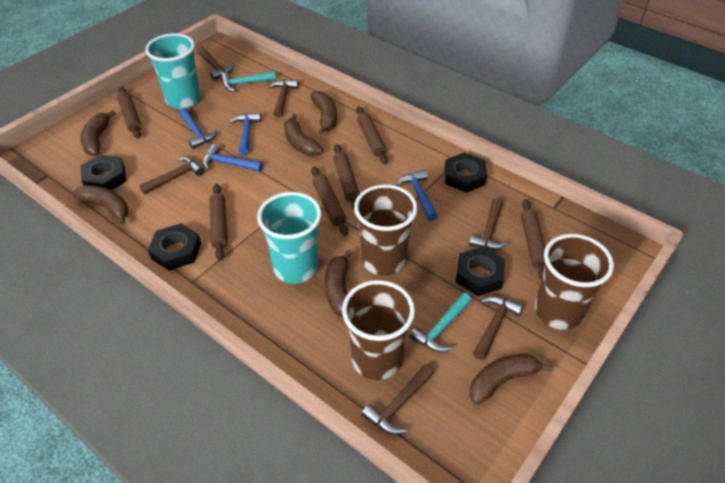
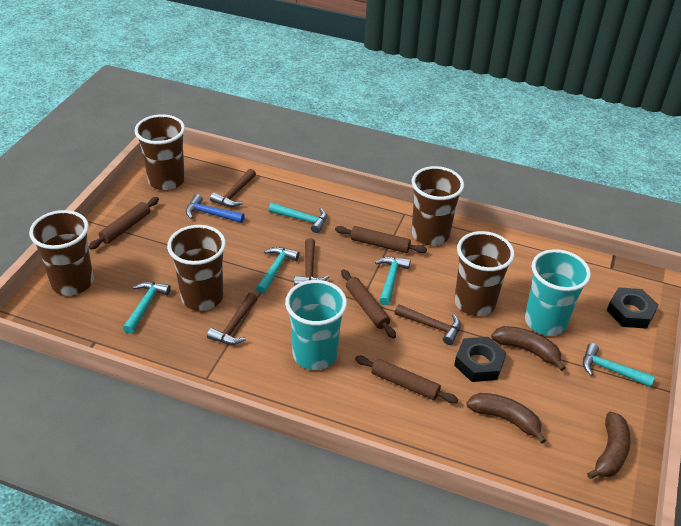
black nut: 4 -> 2
blue hammer: 4 -> 1
brown banana: 6 -> 3
brown cup: 3 -> 5
brown hammer: 6 -> 4
brown rolling pin: 6 -> 4
turquoise hammer: 2 -> 5

